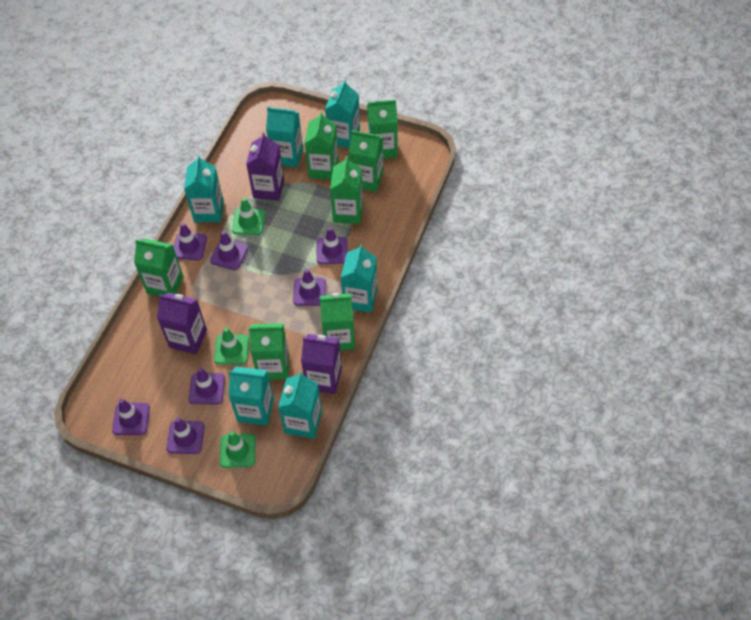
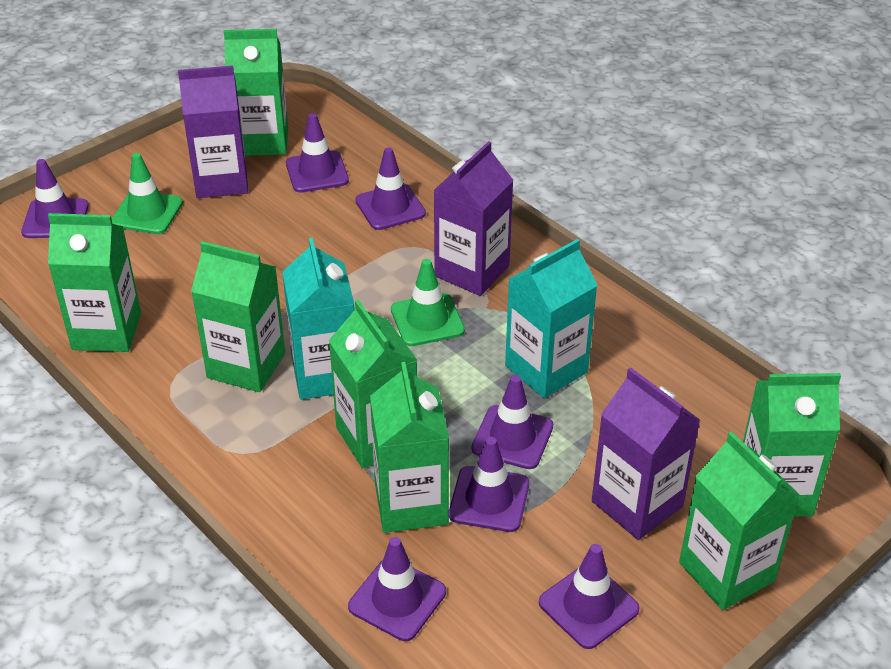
green traffic cone: 3 -> 2
turquoise carton: 6 -> 2

